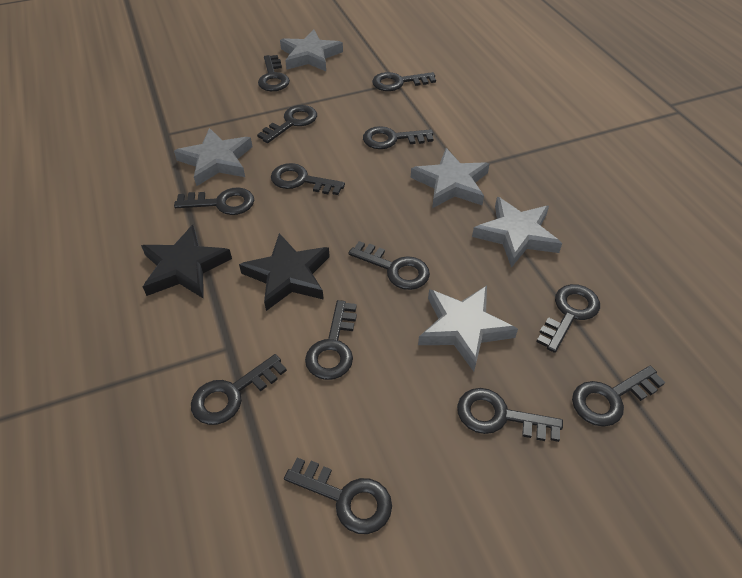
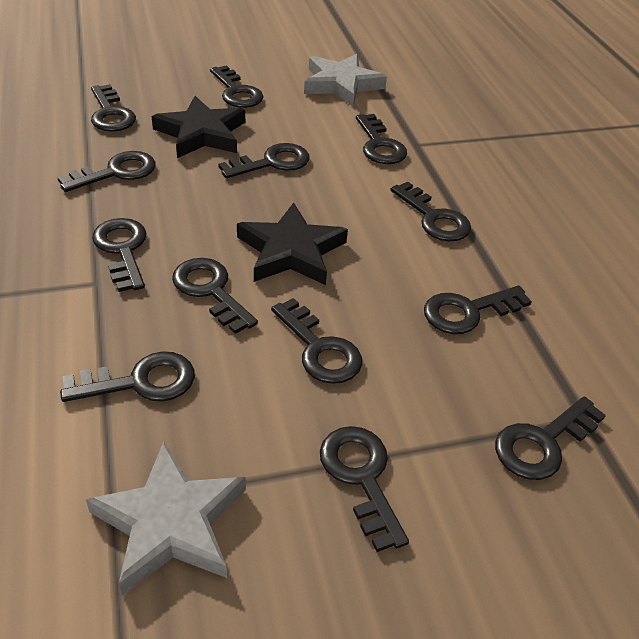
grey star: 5 -> 2

